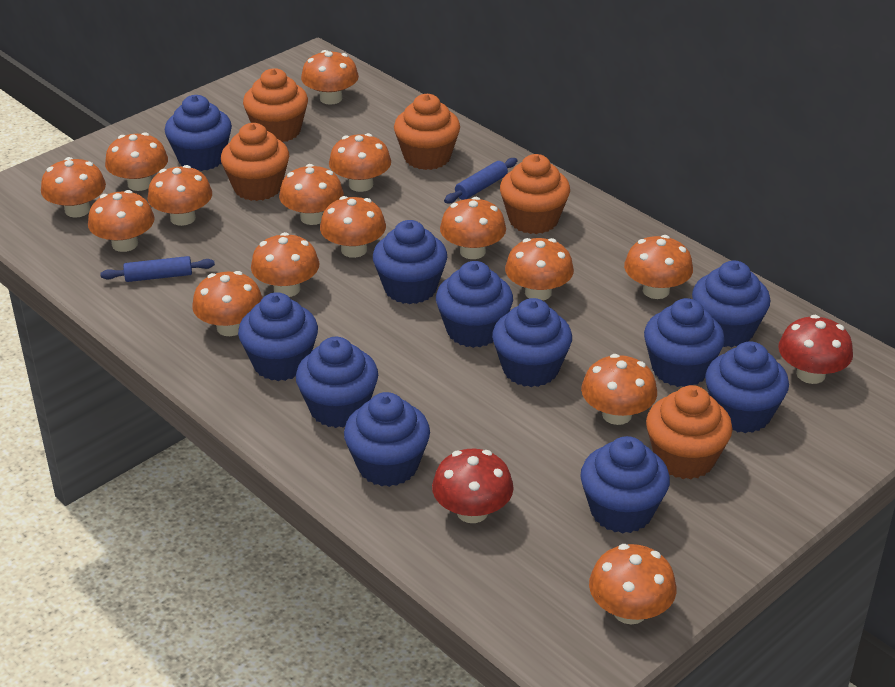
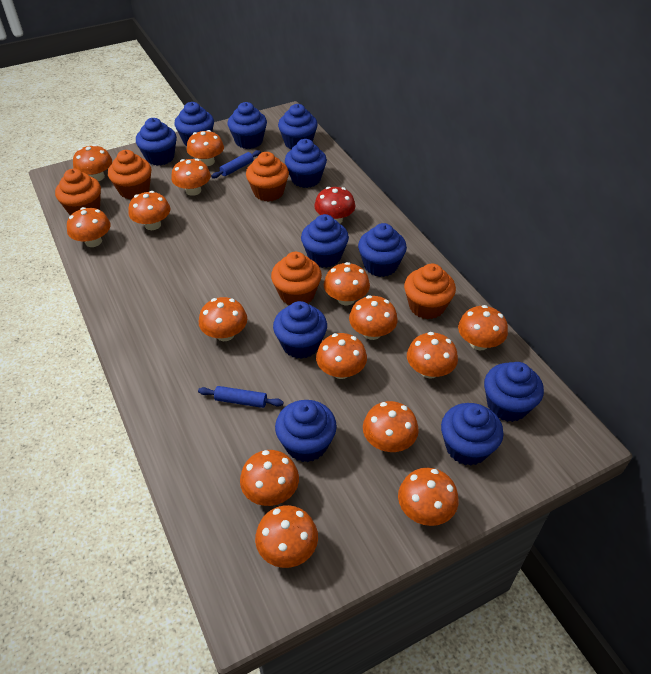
red mushroom: 2 -> 1

